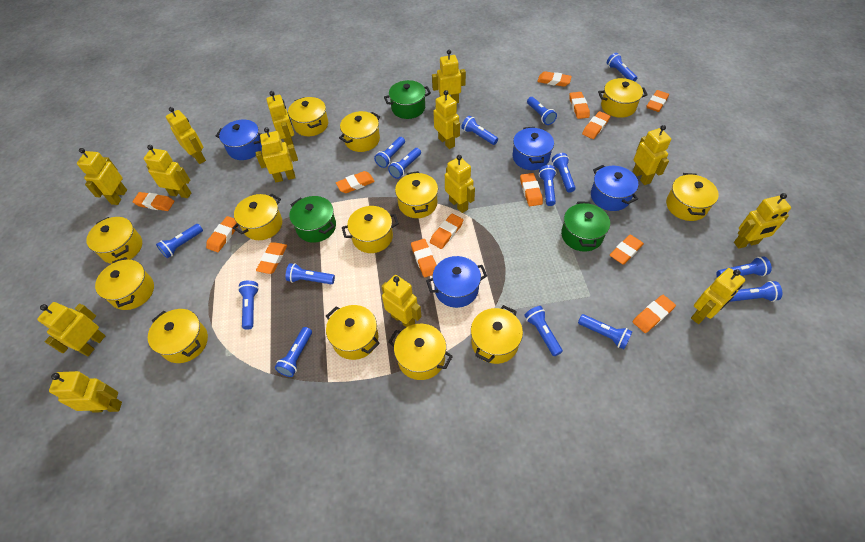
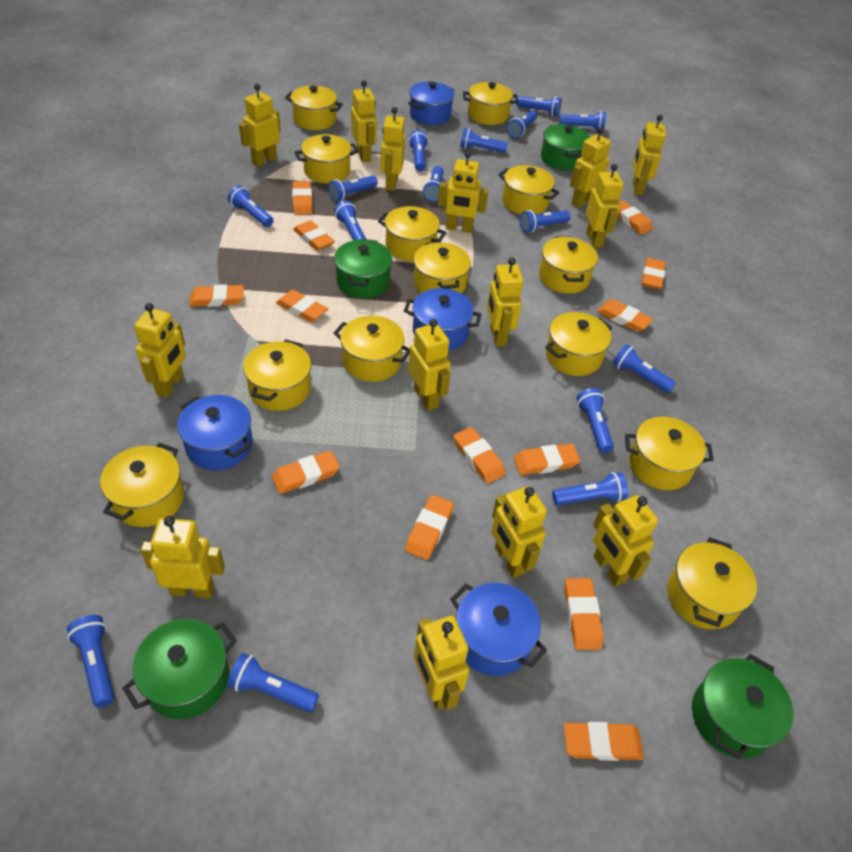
green pot: 3 -> 4

